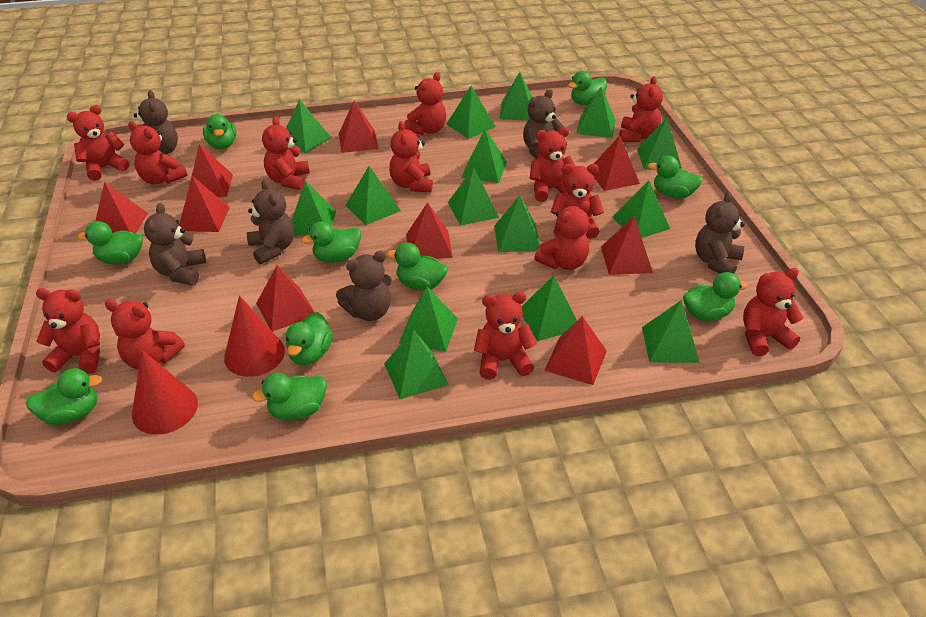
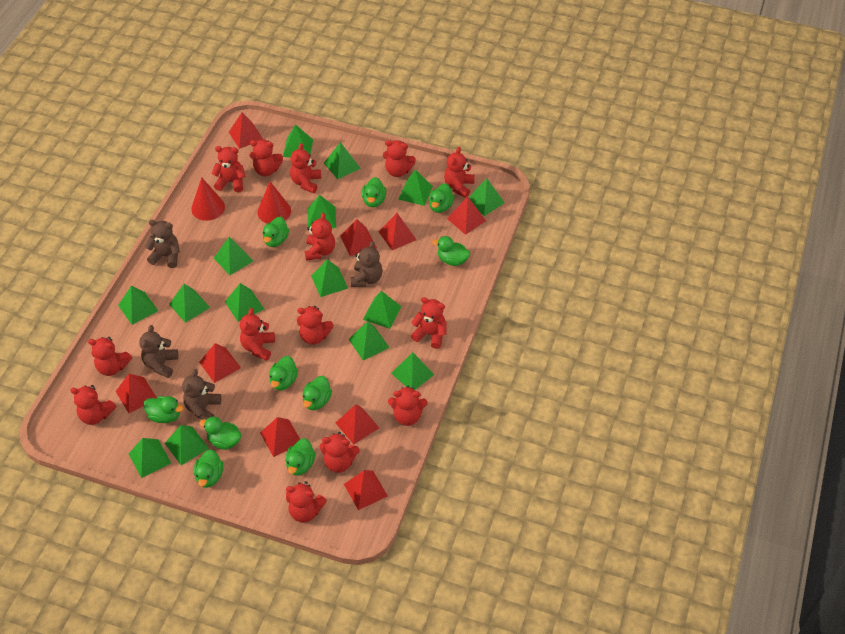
brown teddy bear: 6 -> 4
red teddy bear: 13 -> 14

